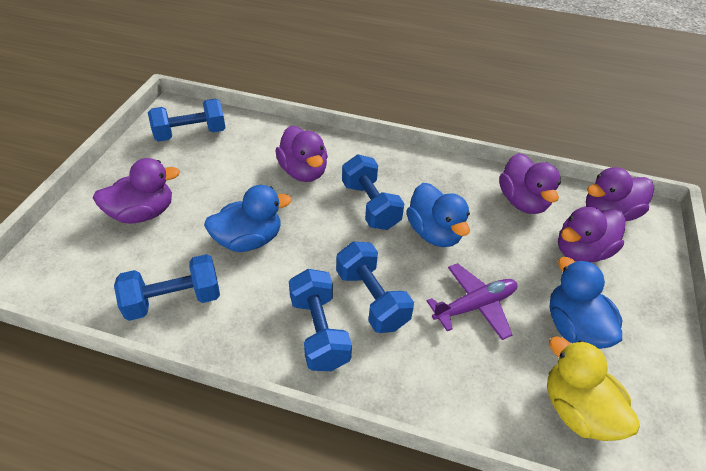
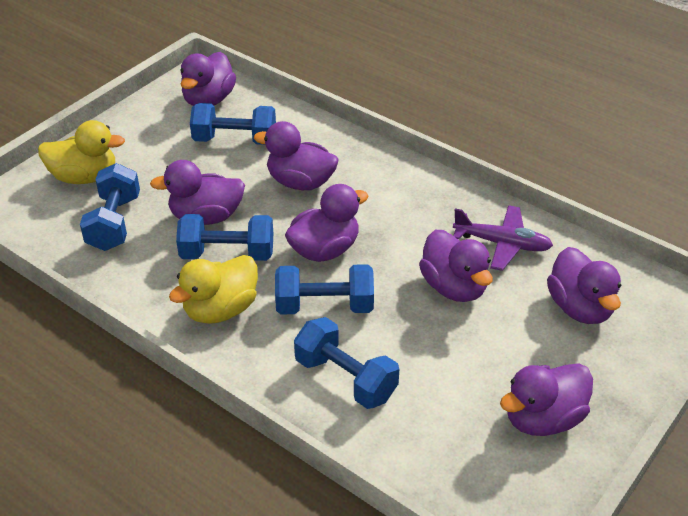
blue duck: 3 -> 0
purple duck: 5 -> 7
yellow duck: 1 -> 2

